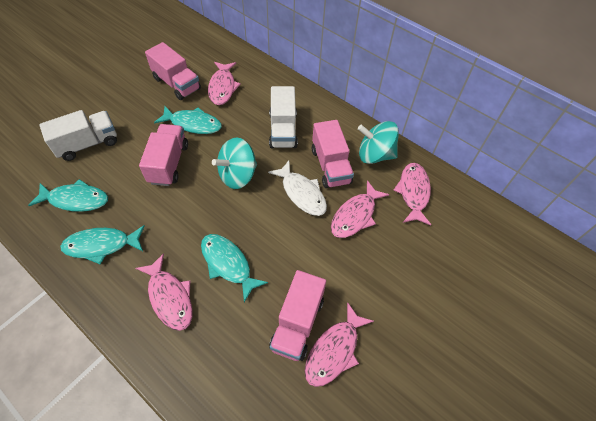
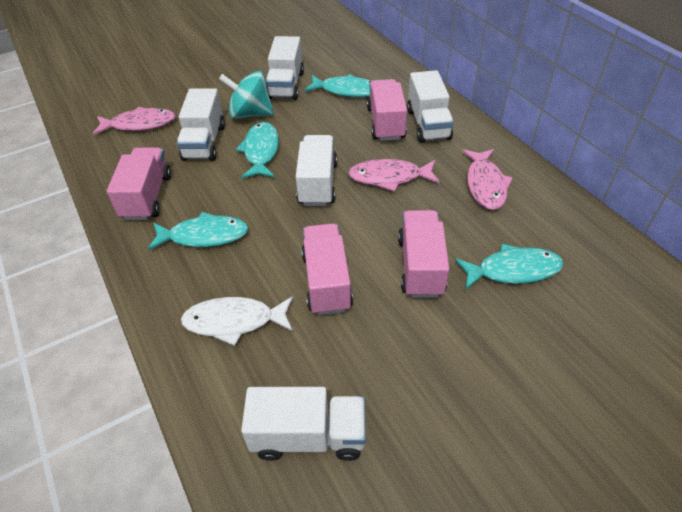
pink fish: 5 -> 3
turquoise spinning top: 2 -> 1
white truck: 2 -> 5

